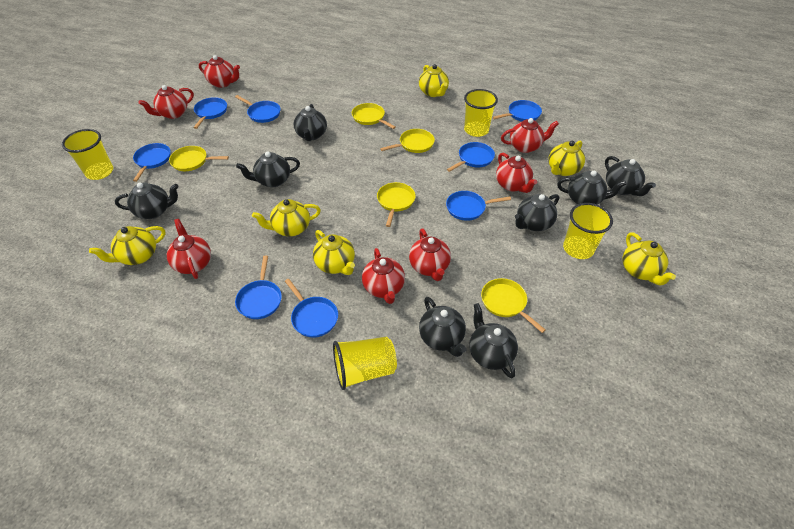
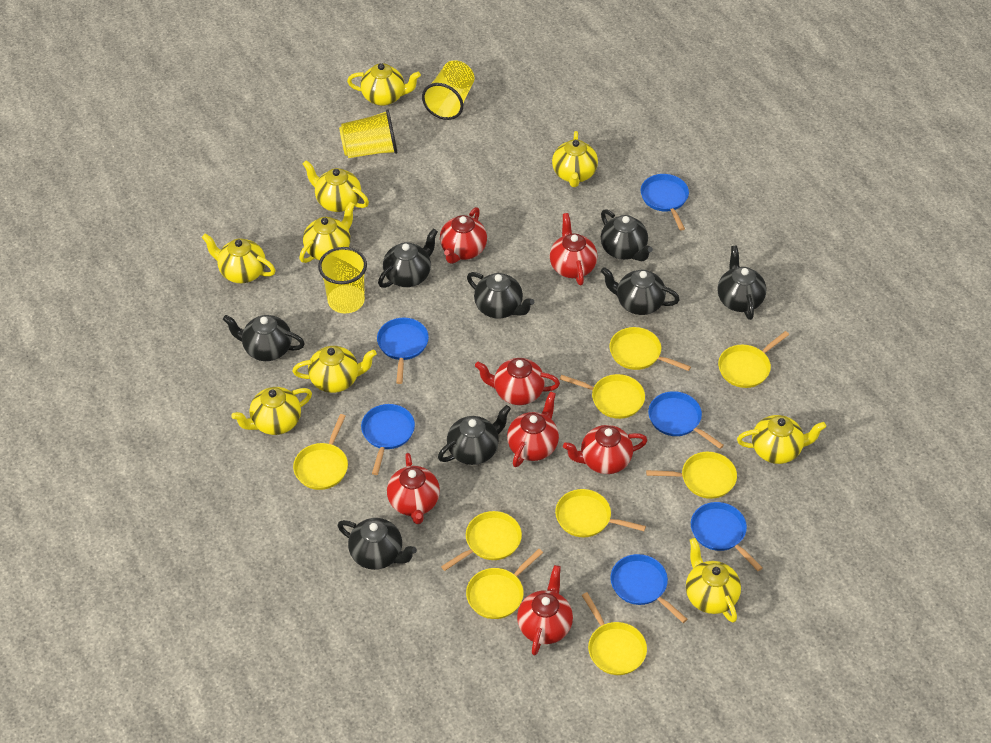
blue pan: 8 -> 6
yellow cup: 4 -> 3
yellow pan: 5 -> 9
yellow teapot: 6 -> 9

